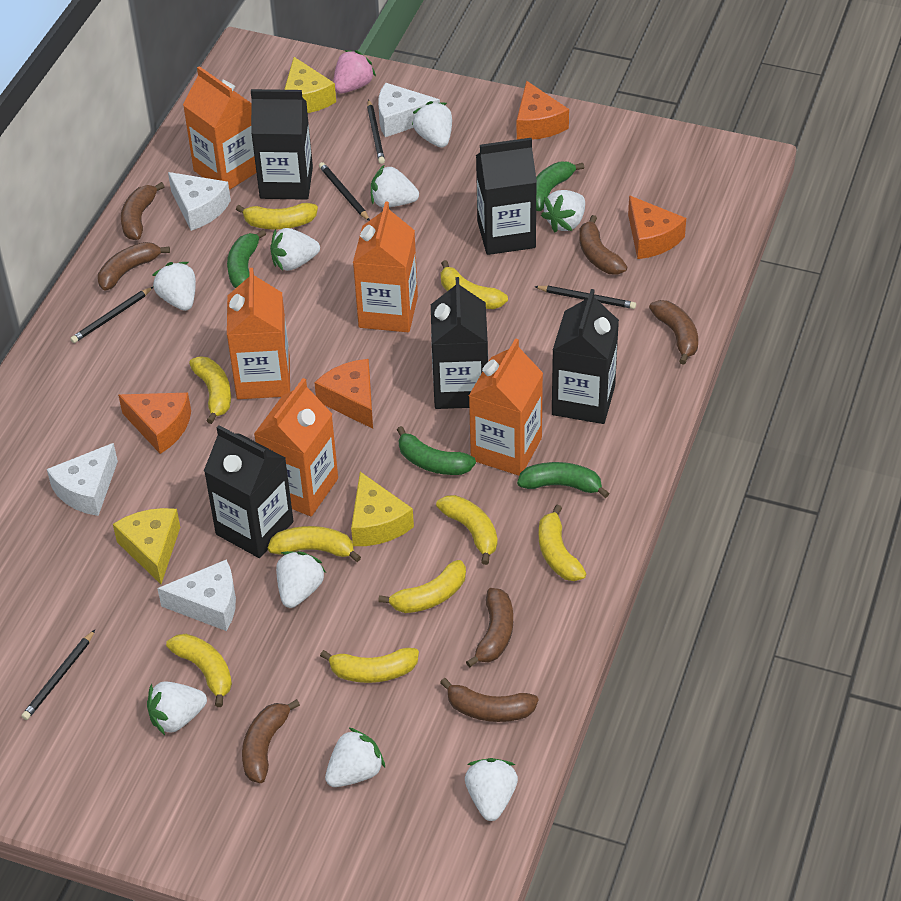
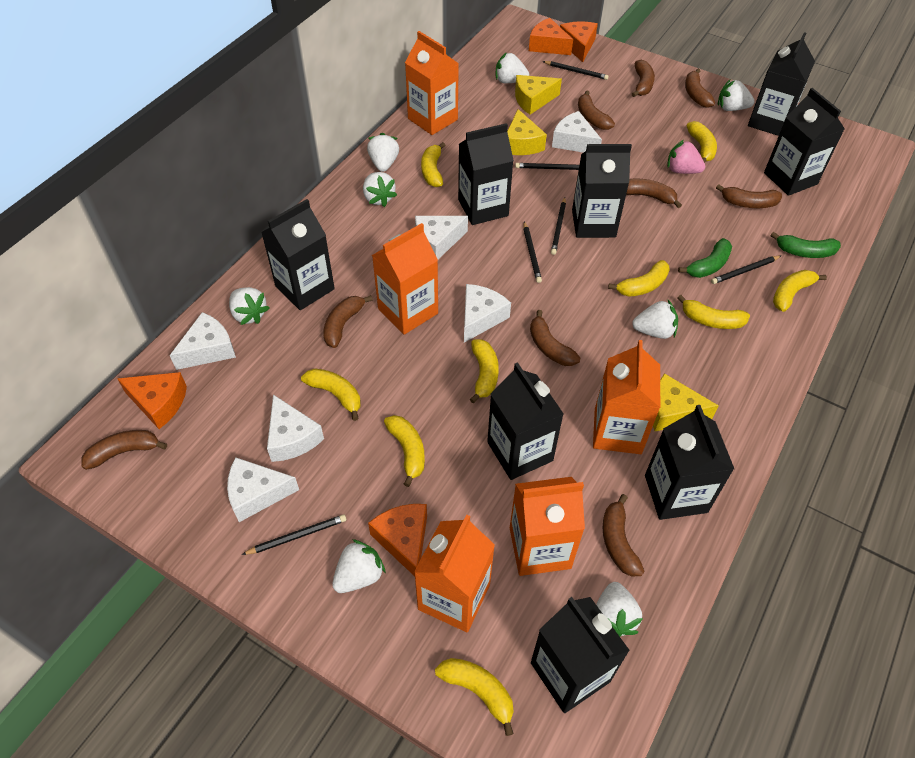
black carton: 5 -> 8
black pencil: 5 -> 6
brown banana: 7 -> 9
green banana: 4 -> 2
white cheese: 4 -> 6
white strawberry: 9 -> 8

